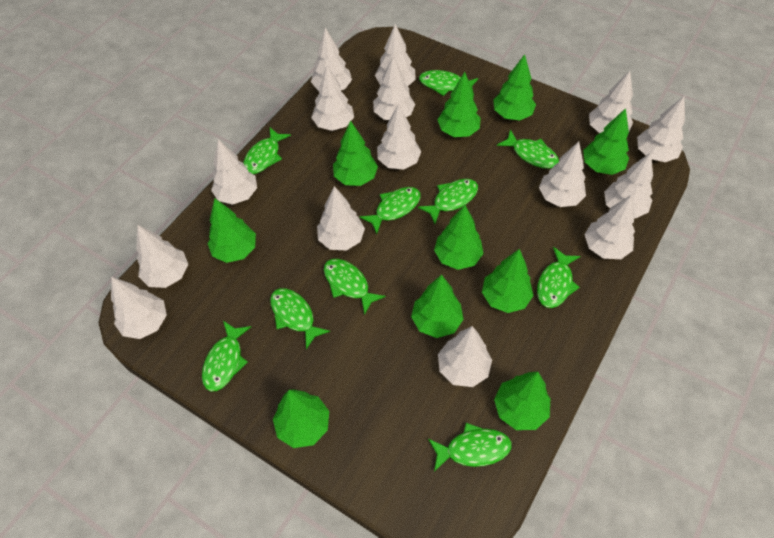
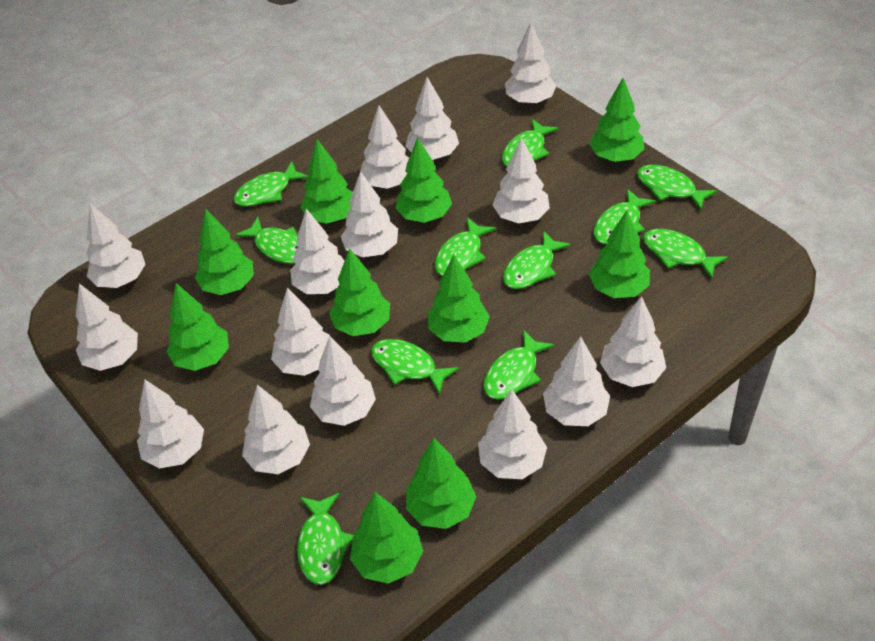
green fish: 10 -> 11

